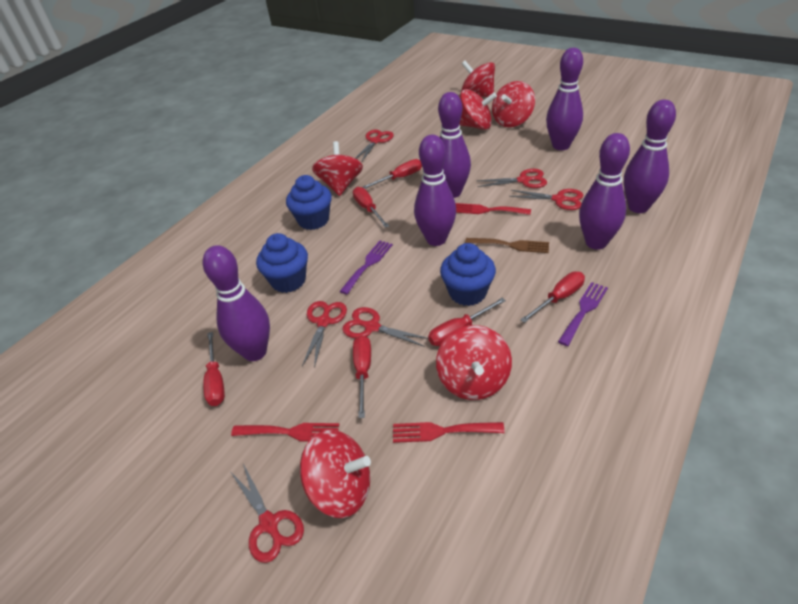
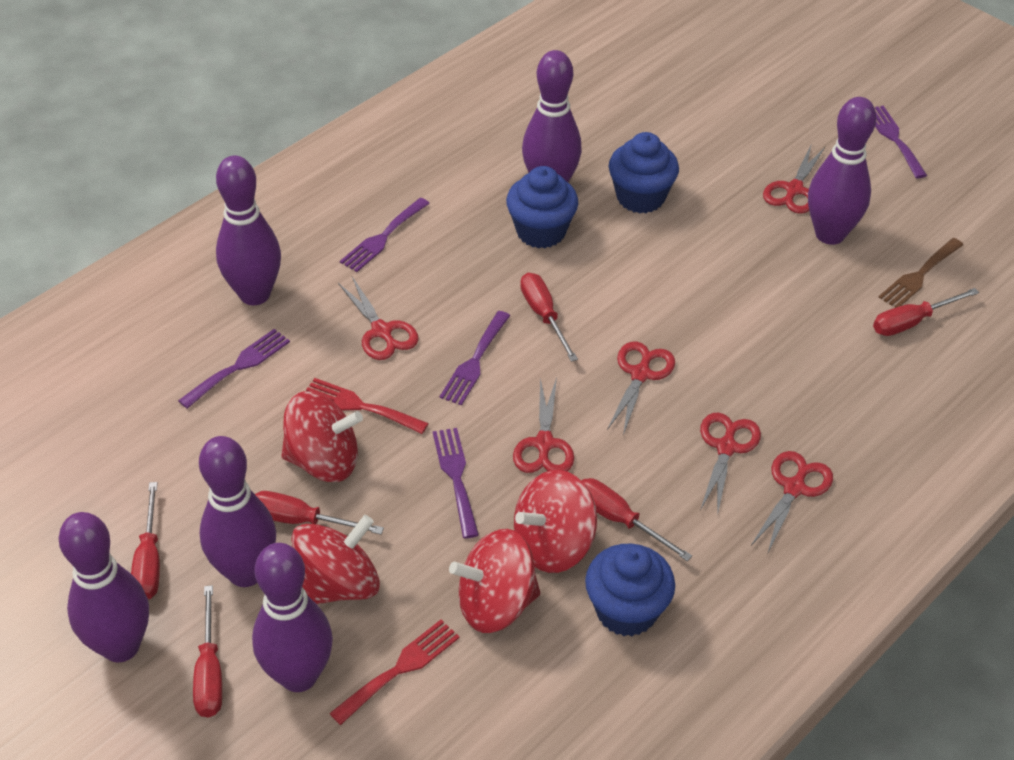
purple fork: 2 -> 5
red fork: 3 -> 2
red spinning top: 6 -> 4

